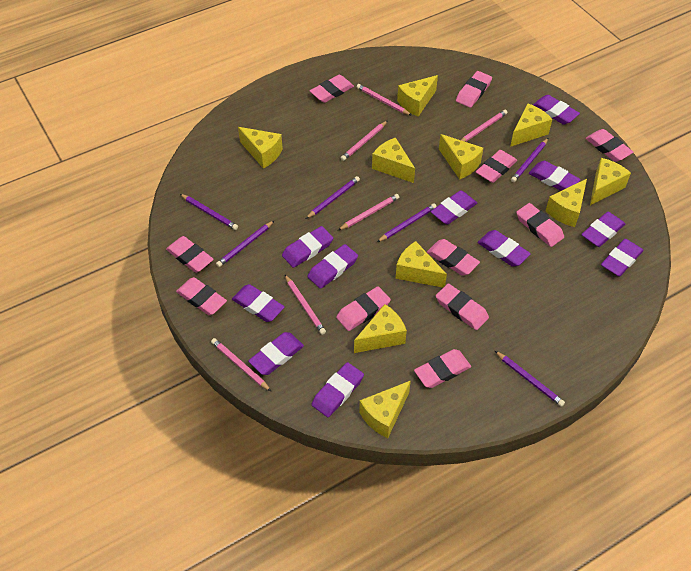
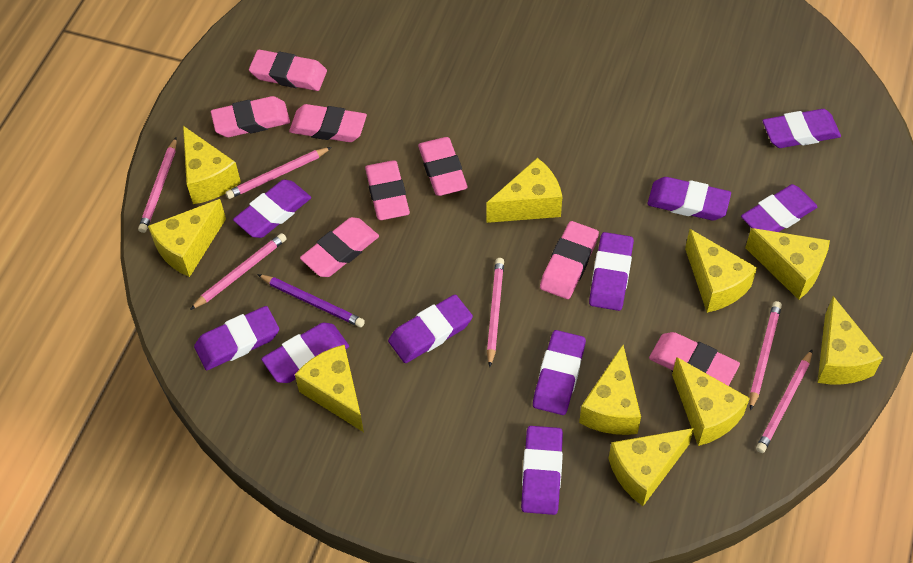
pink eraser: 11 -> 8
purple eraser: 11 -> 10
purple pencil: 6 -> 1

